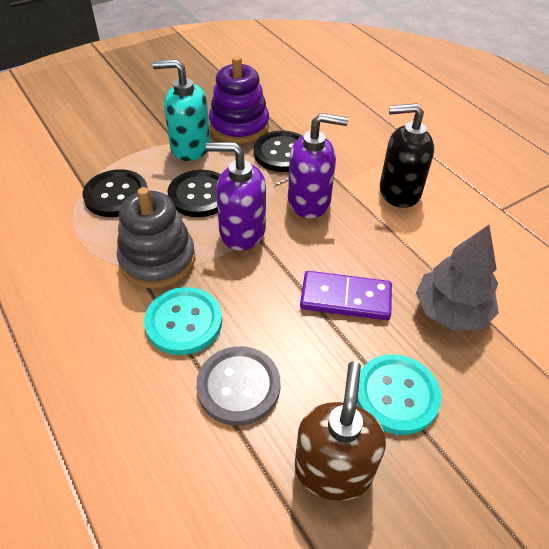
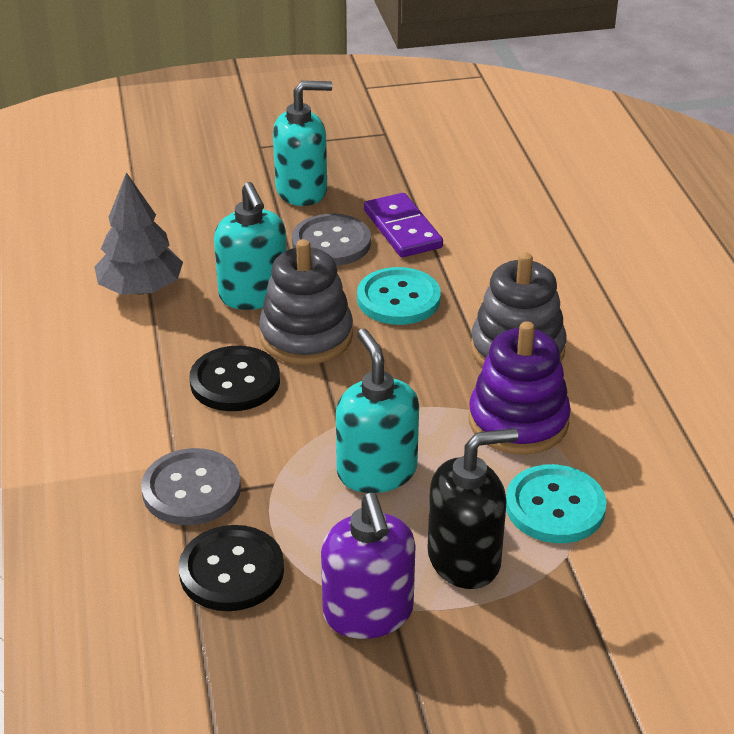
black button: 3 -> 2
brown soap dispenser: 1 -> 0
grey button: 1 -> 2
grey stacking toy: 1 -> 2
purple soap dispenser: 2 -> 1
turquoise soap dispenser: 1 -> 3

